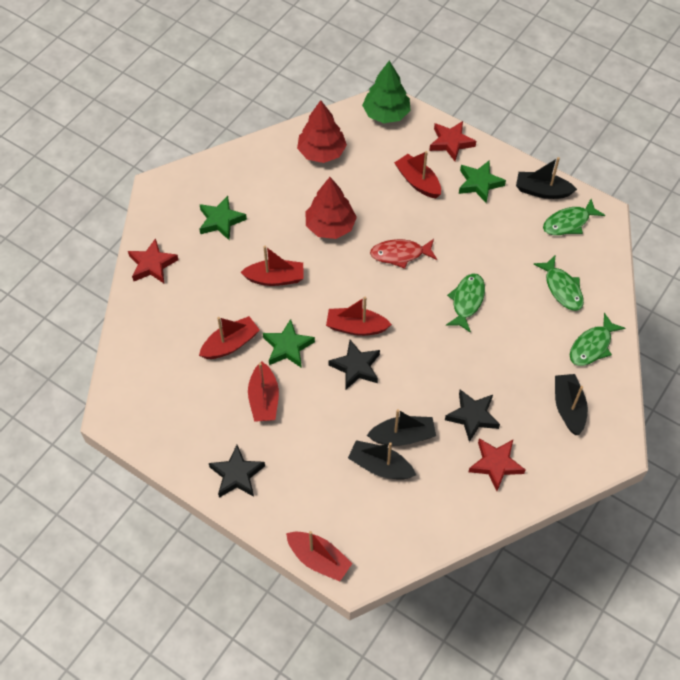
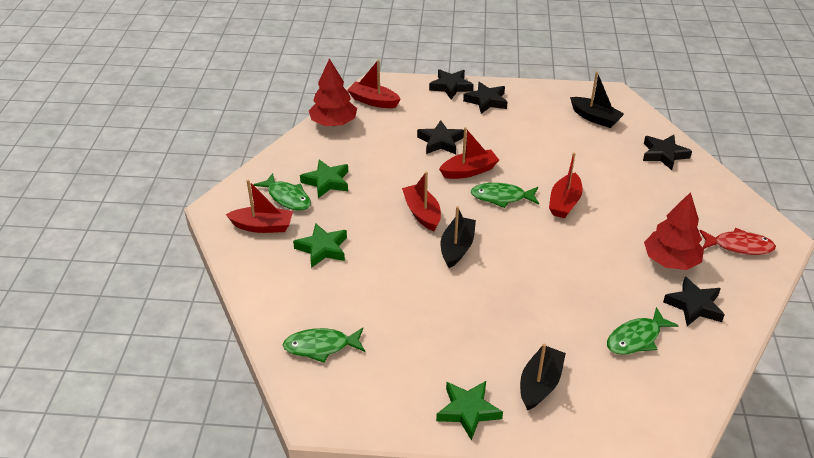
black boat: 4 -> 3
black star: 3 -> 5
green tree: 1 -> 0
red boat: 6 -> 5
red star: 3 -> 0

